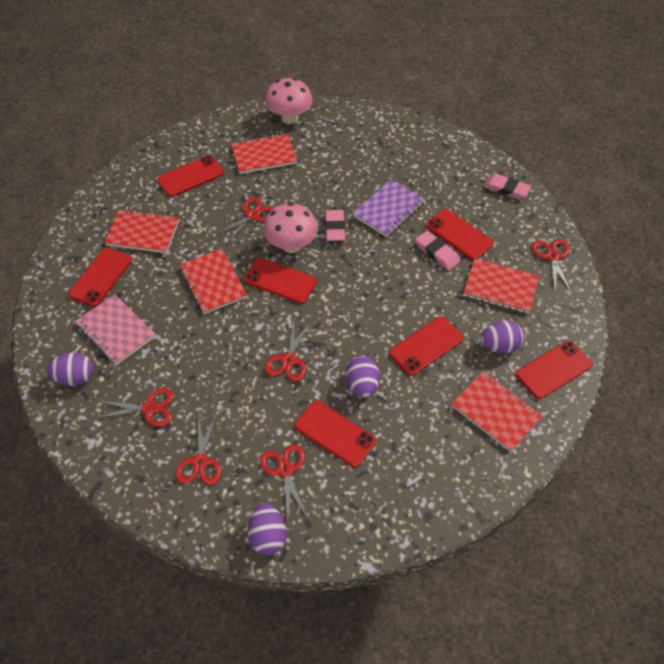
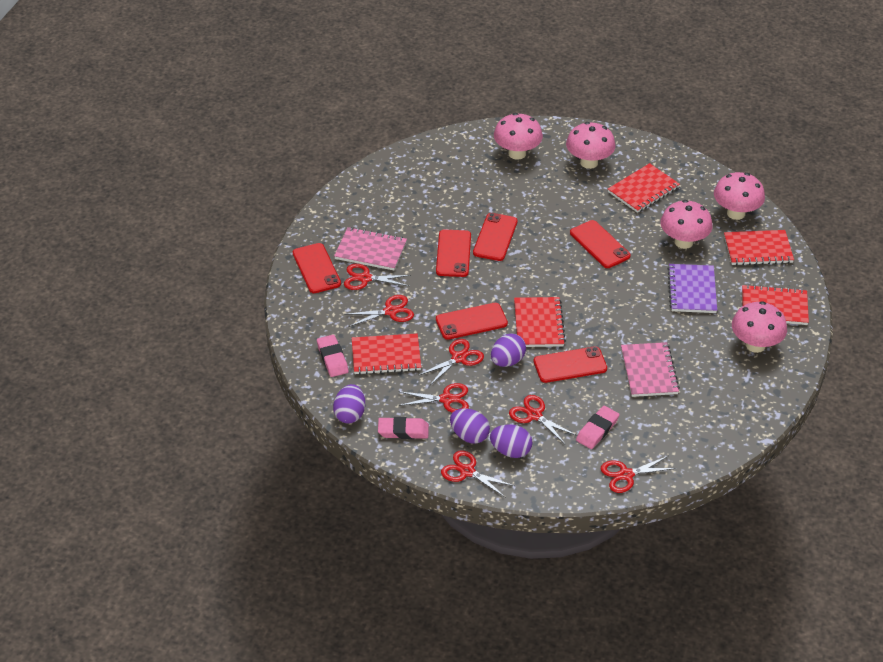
pink mushroom: 2 -> 5
pink notebook: 1 -> 2
red phone: 7 -> 6
red scissors: 6 -> 7

